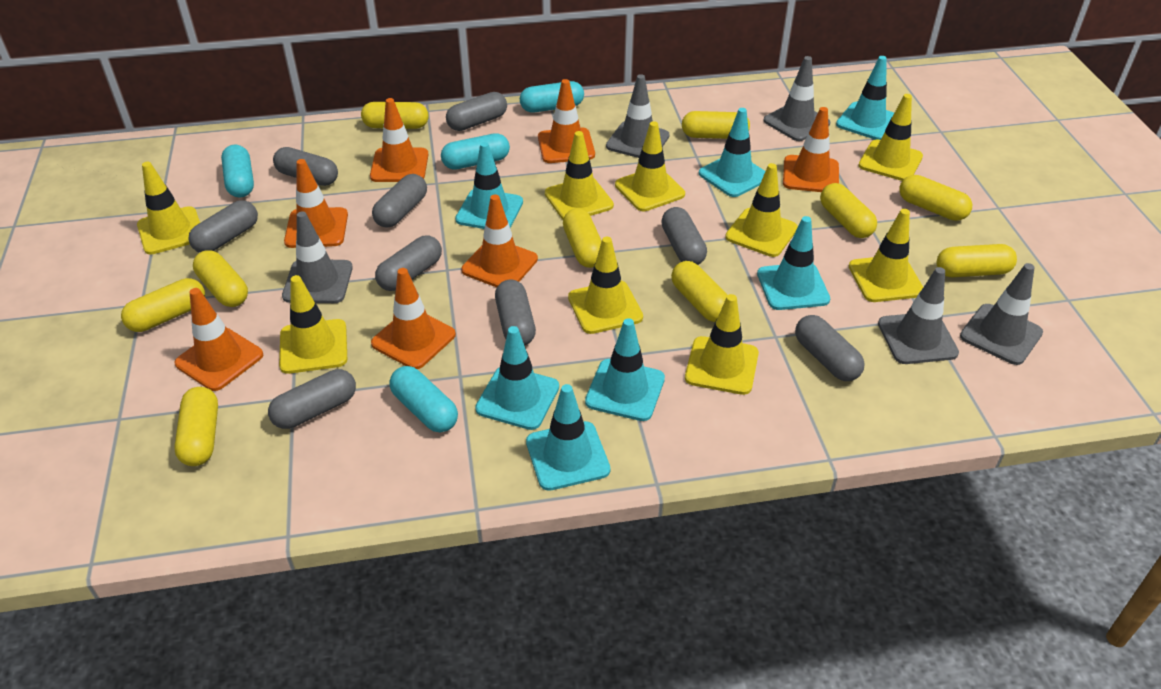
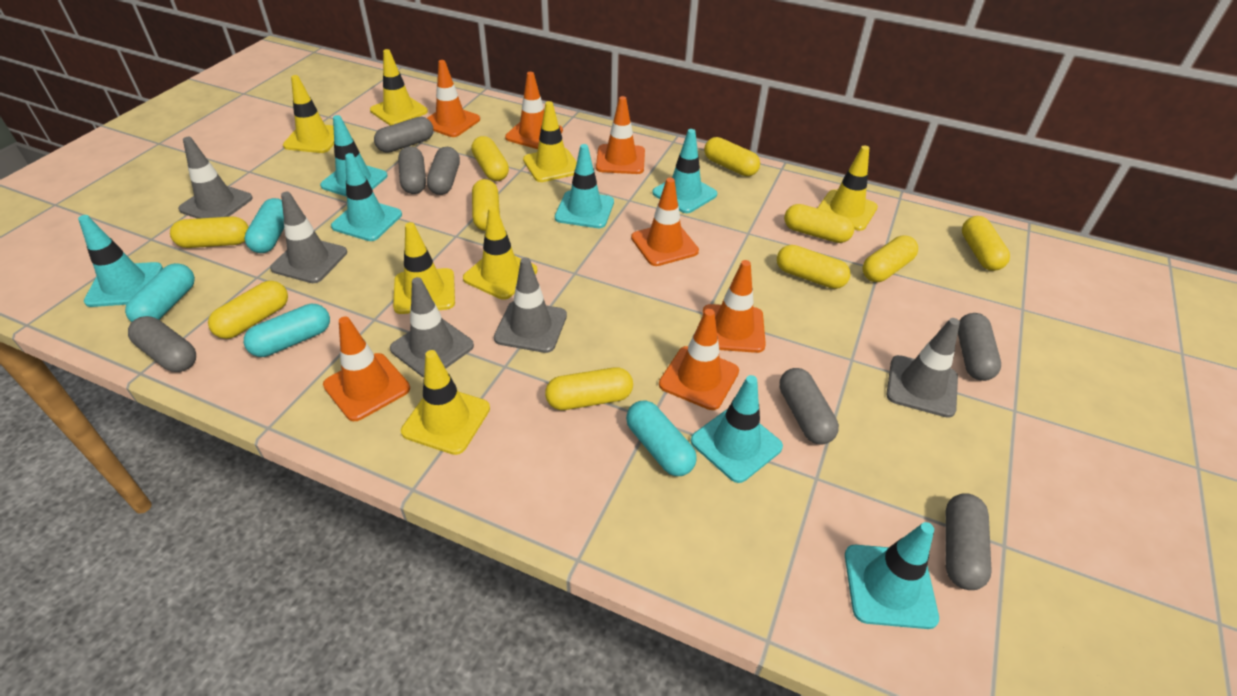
grey capsule: 9 -> 7
yellow traffic cone: 9 -> 7

